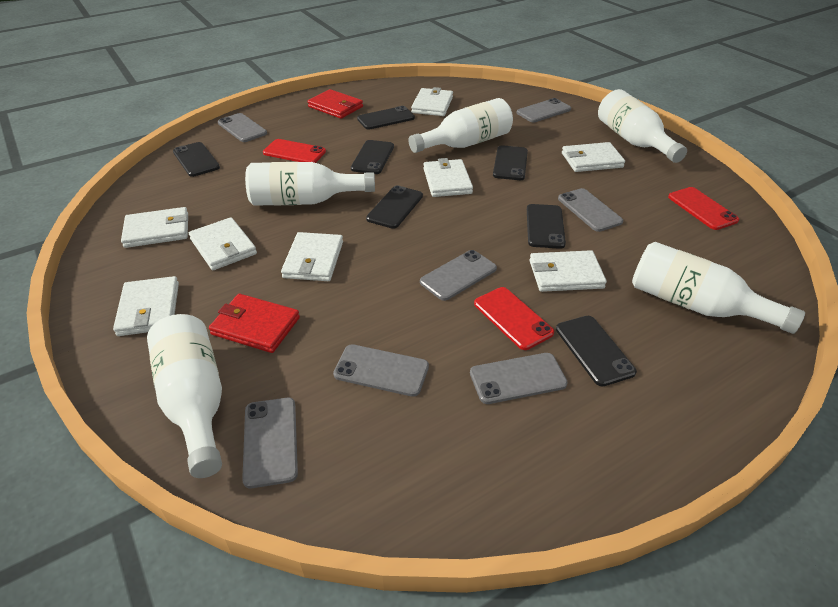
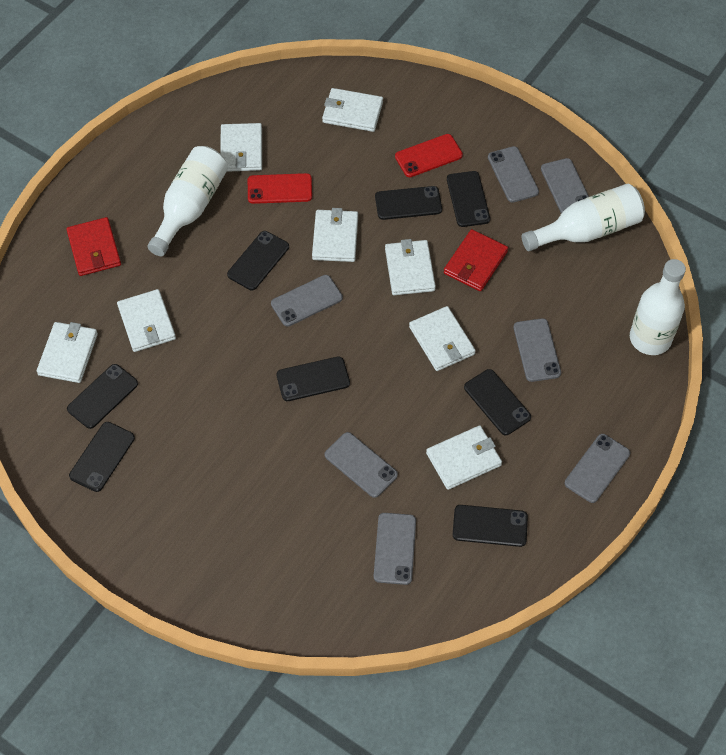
black phone: 7 -> 8
red phone: 3 -> 2
white bottle: 5 -> 3

